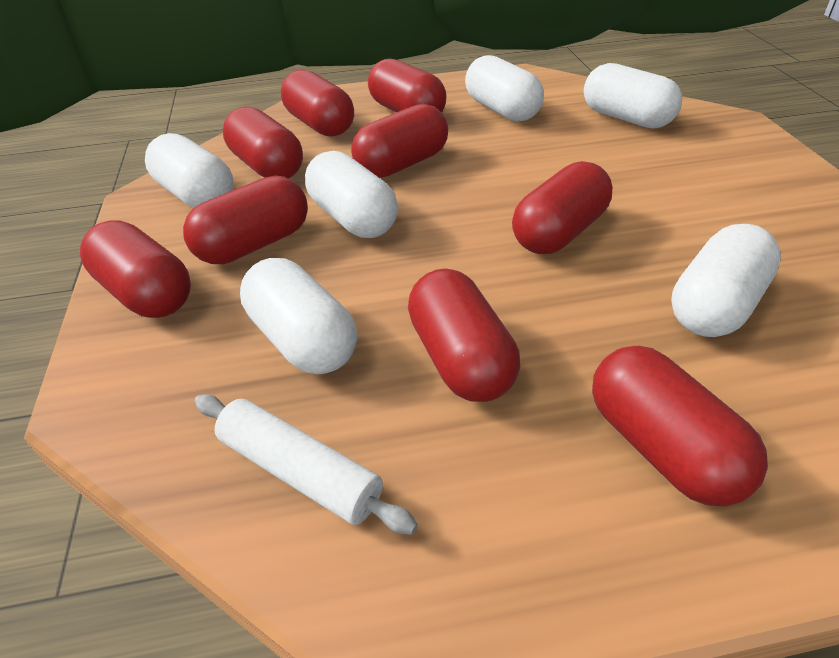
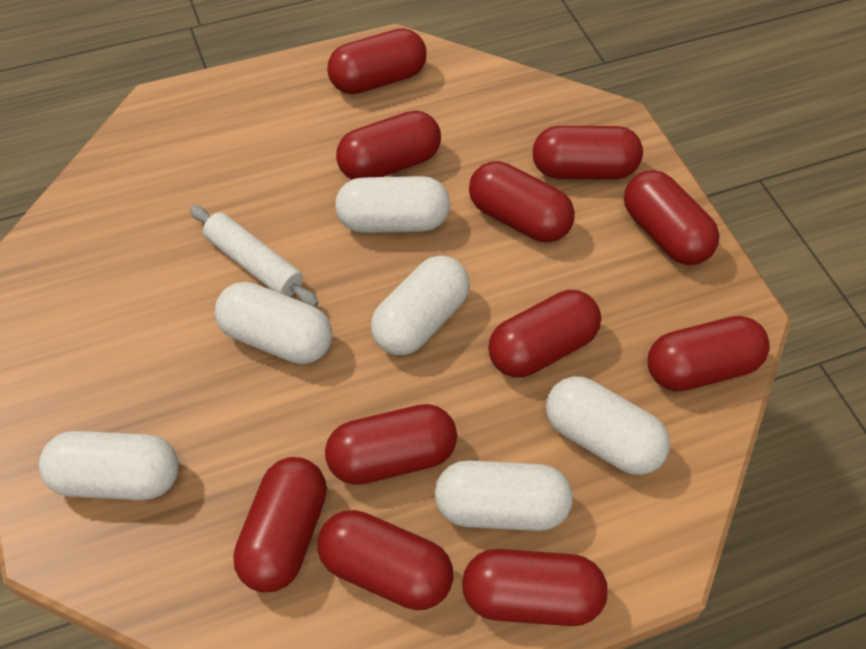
red capsule: 9 -> 11

